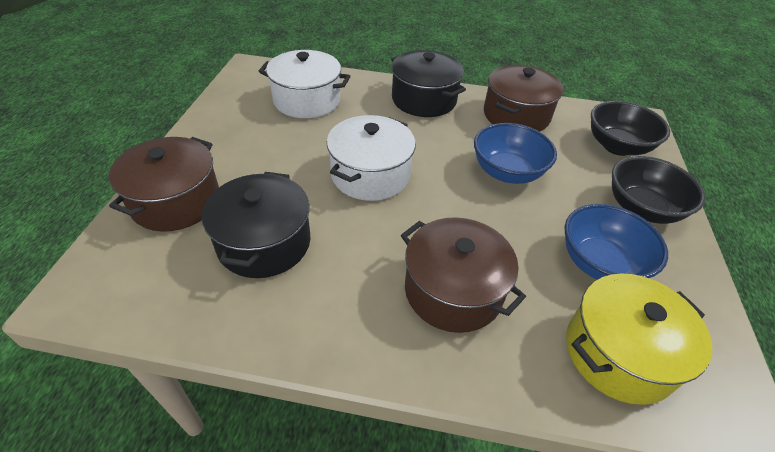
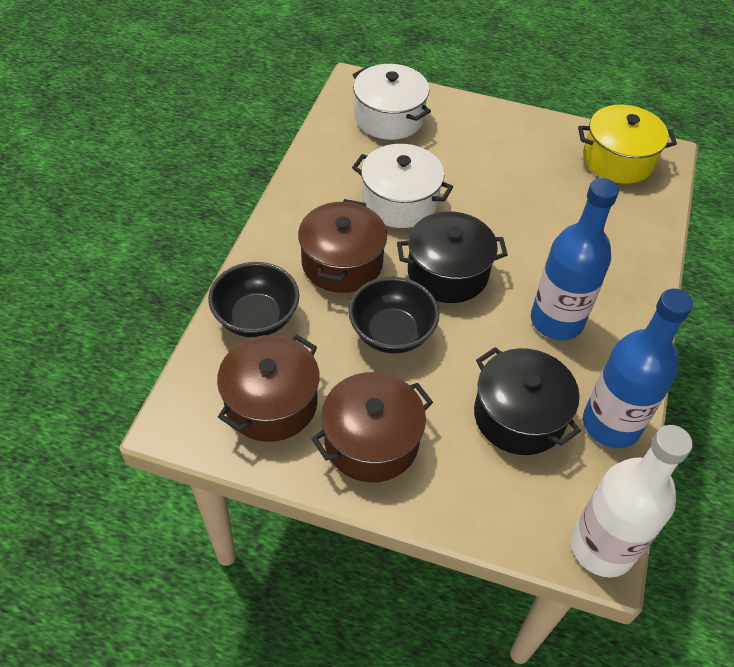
blue bottle: 0 -> 2
blue bowl: 2 -> 0
white bottle: 0 -> 1

